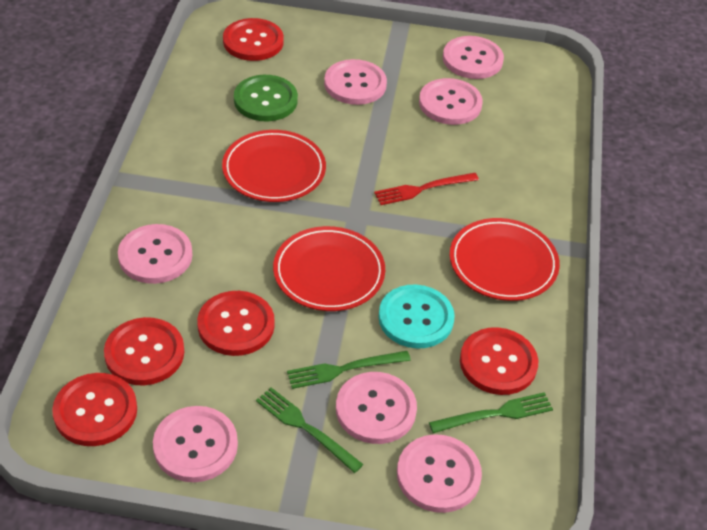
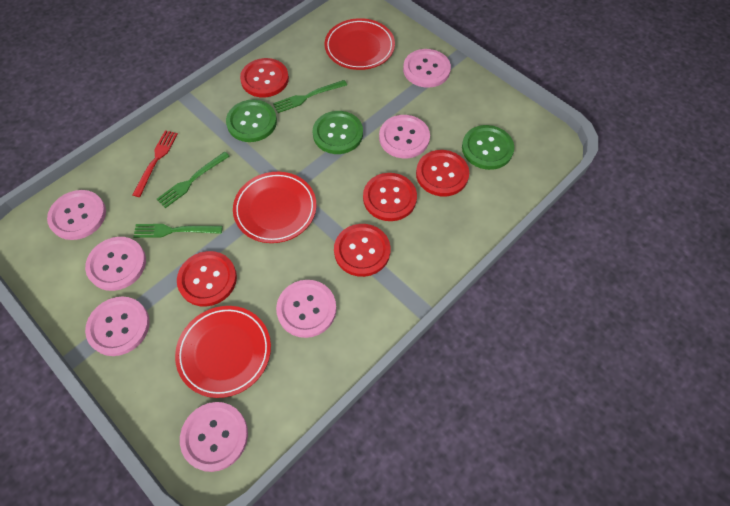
green button: 1 -> 3
turquoise button: 1 -> 0

